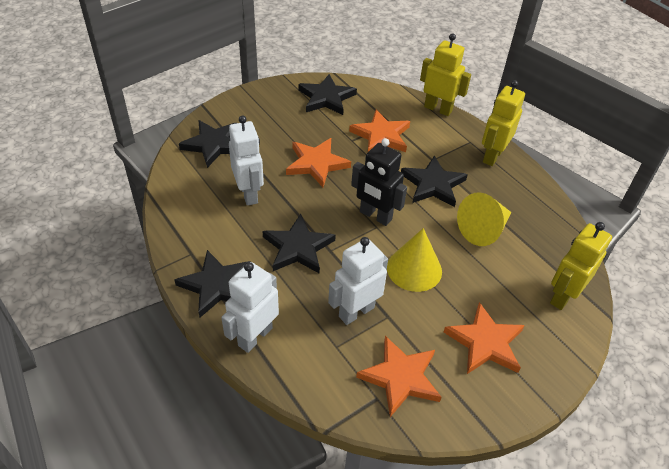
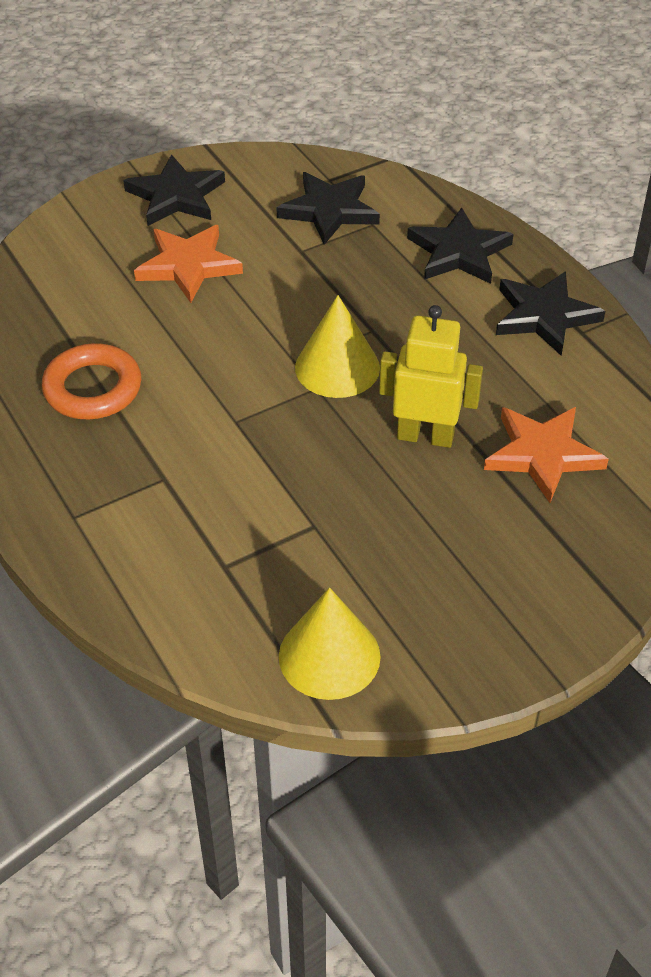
black robot: 1 -> 0
black star: 5 -> 4
orange ring: 0 -> 1
orange star: 4 -> 2
white robot: 3 -> 0
yellow robot: 3 -> 1

